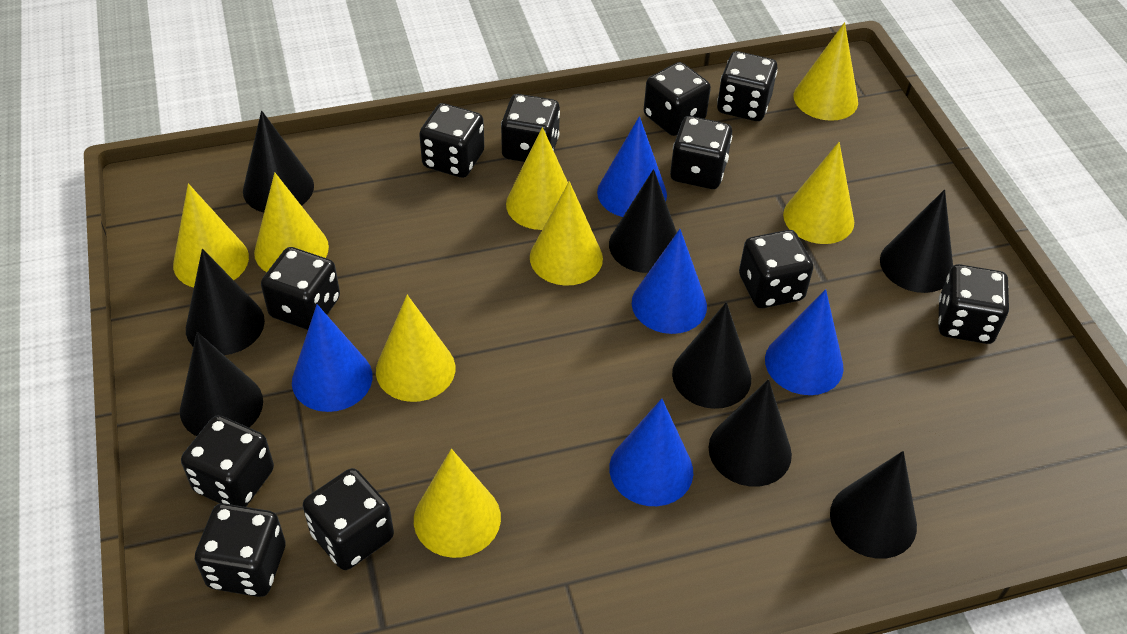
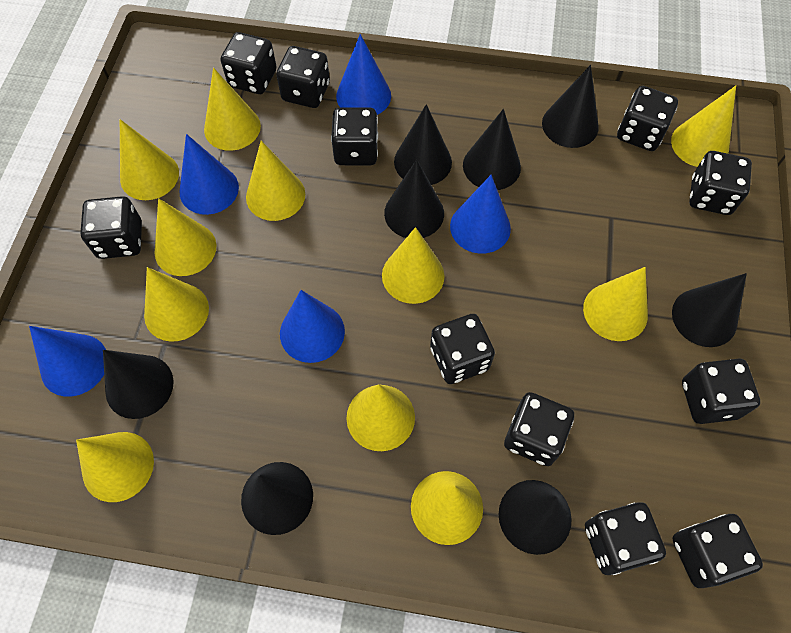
yellow cone: 8 -> 11

